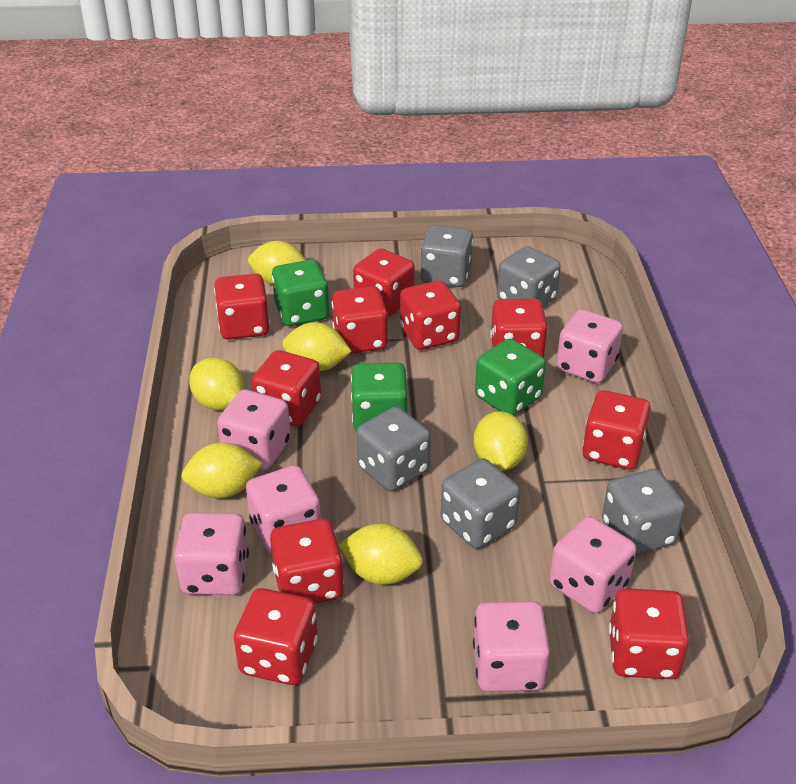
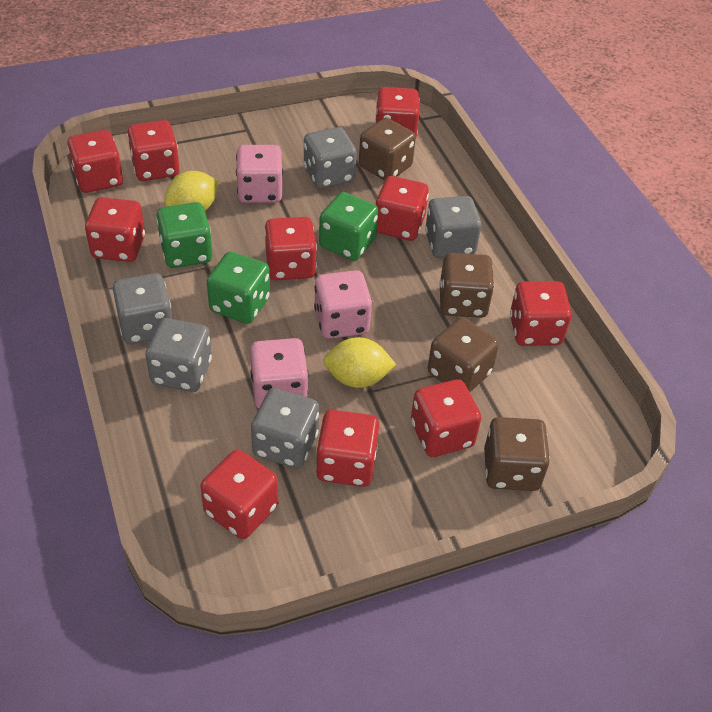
brown dice: 0 -> 4
pink dice: 6 -> 3
yellow lemon: 6 -> 2

